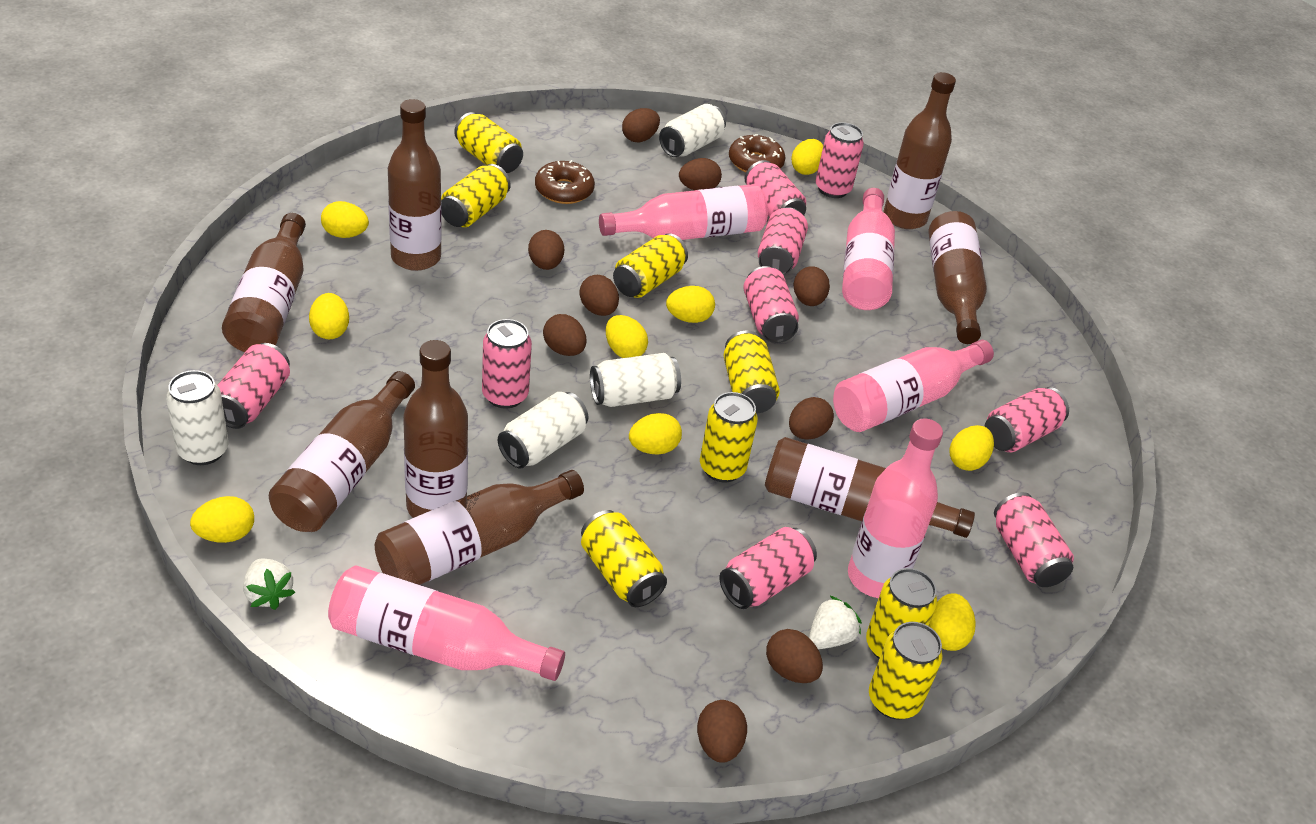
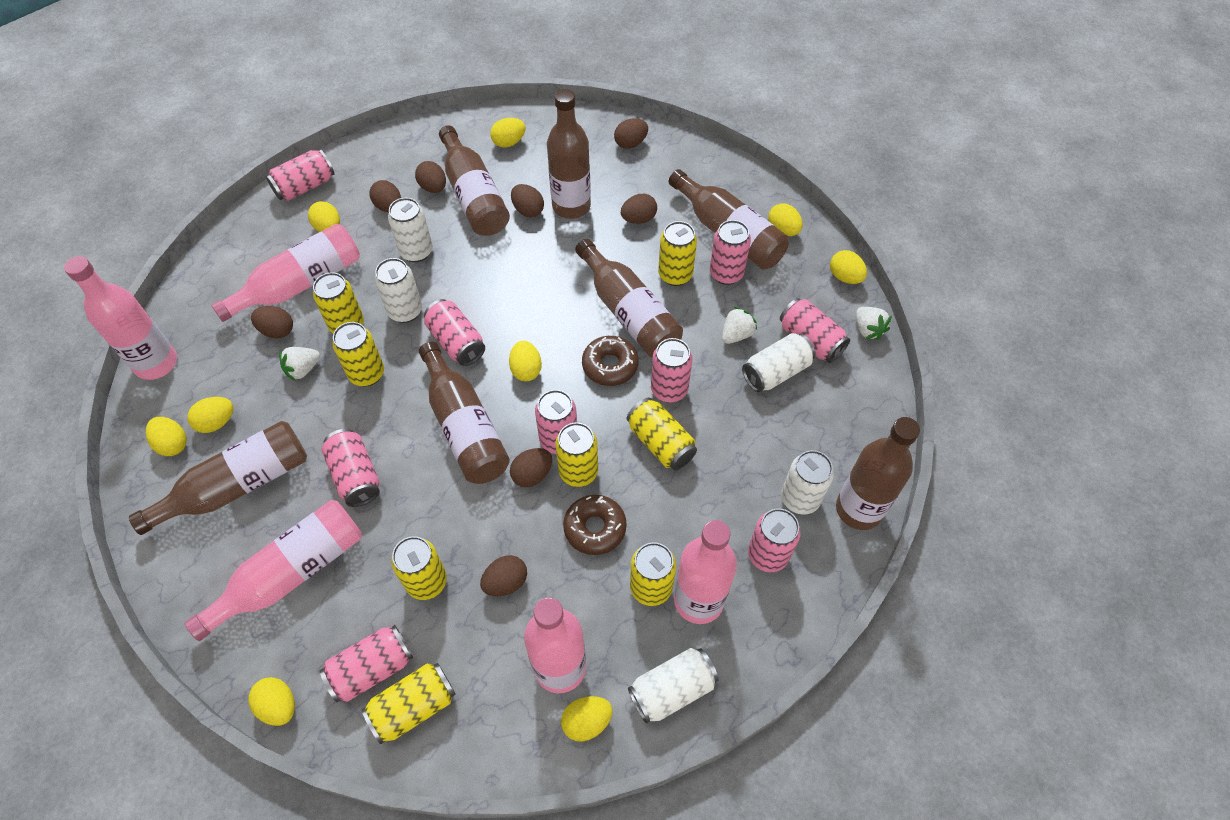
brown bottle: 8 -> 7
brown egg: 9 -> 8
white can: 4 -> 5
white strawberry: 2 -> 3

